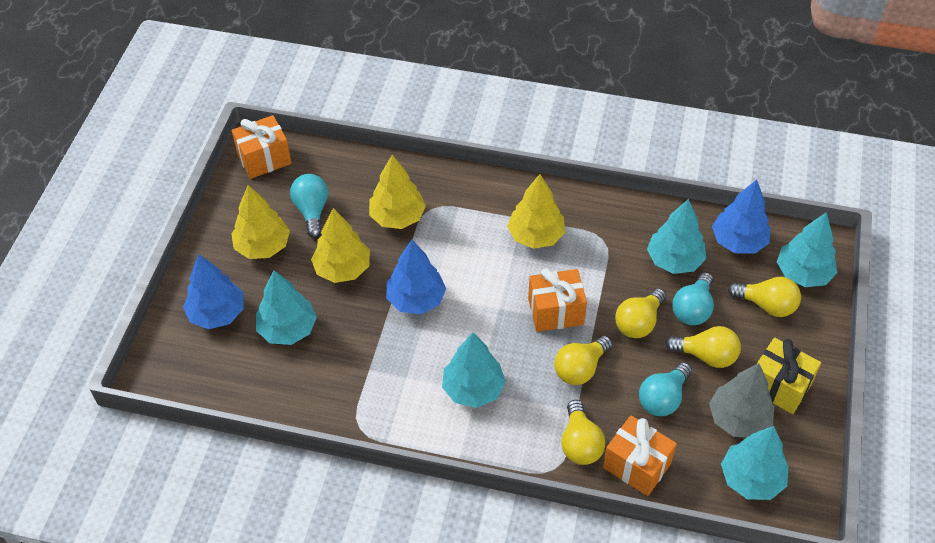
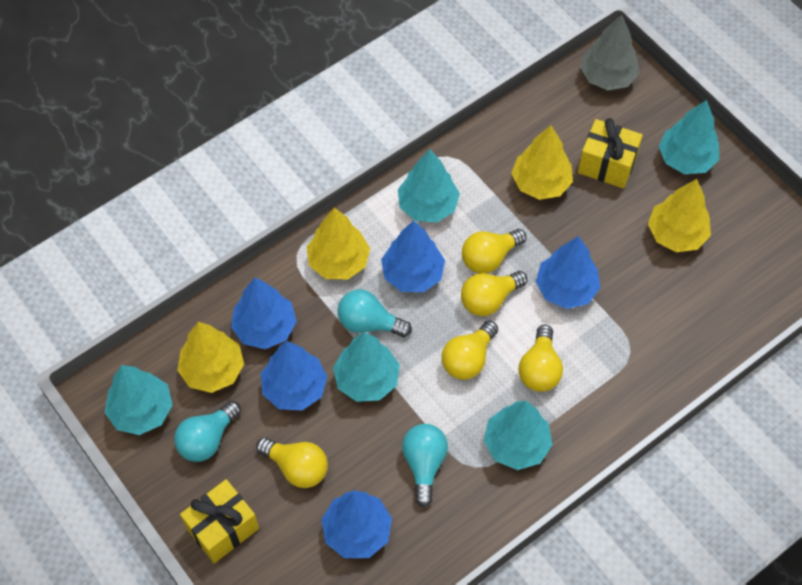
blue tree: 3 -> 5
orange gift: 3 -> 0
yellow gift: 1 -> 2

